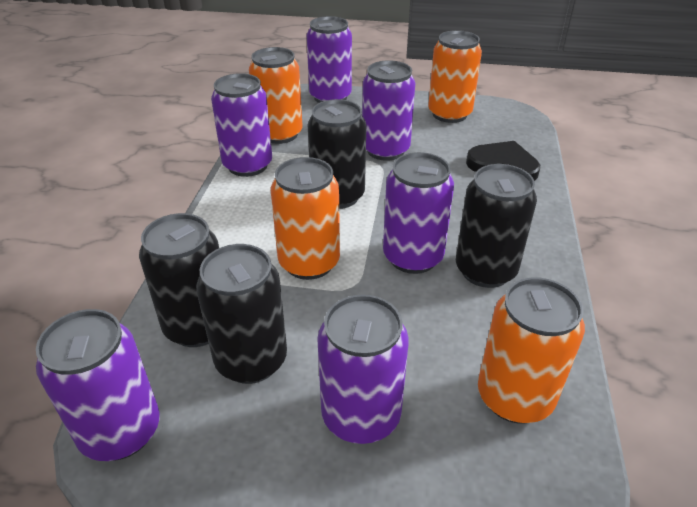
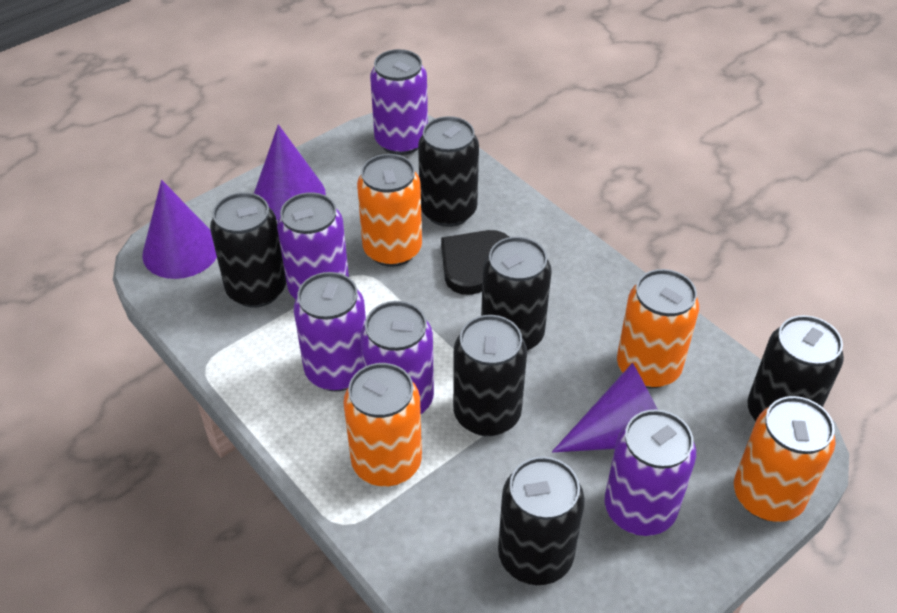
black can: 4 -> 6
purple can: 6 -> 5
purple cone: 0 -> 3

